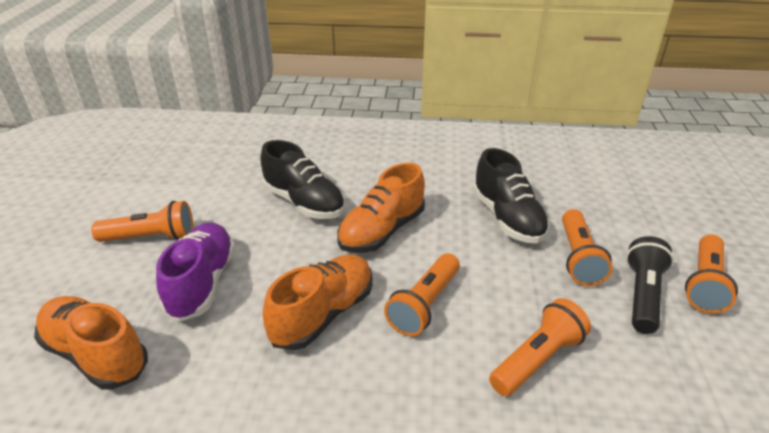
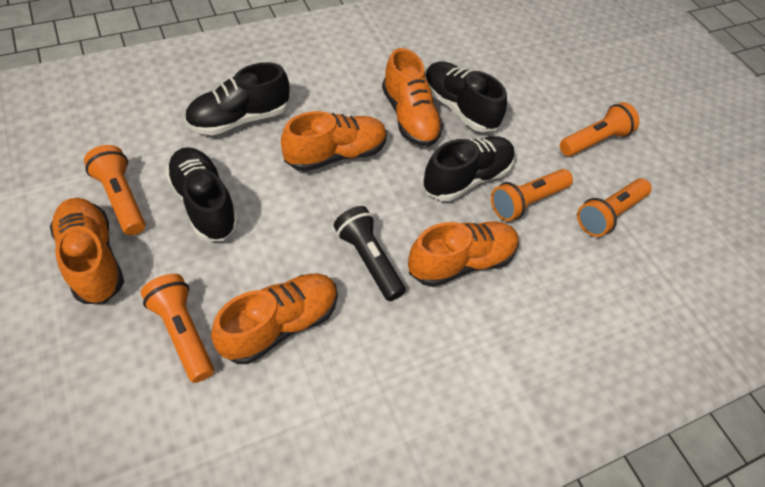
black shoe: 2 -> 4
orange shoe: 3 -> 5
purple shoe: 1 -> 0

